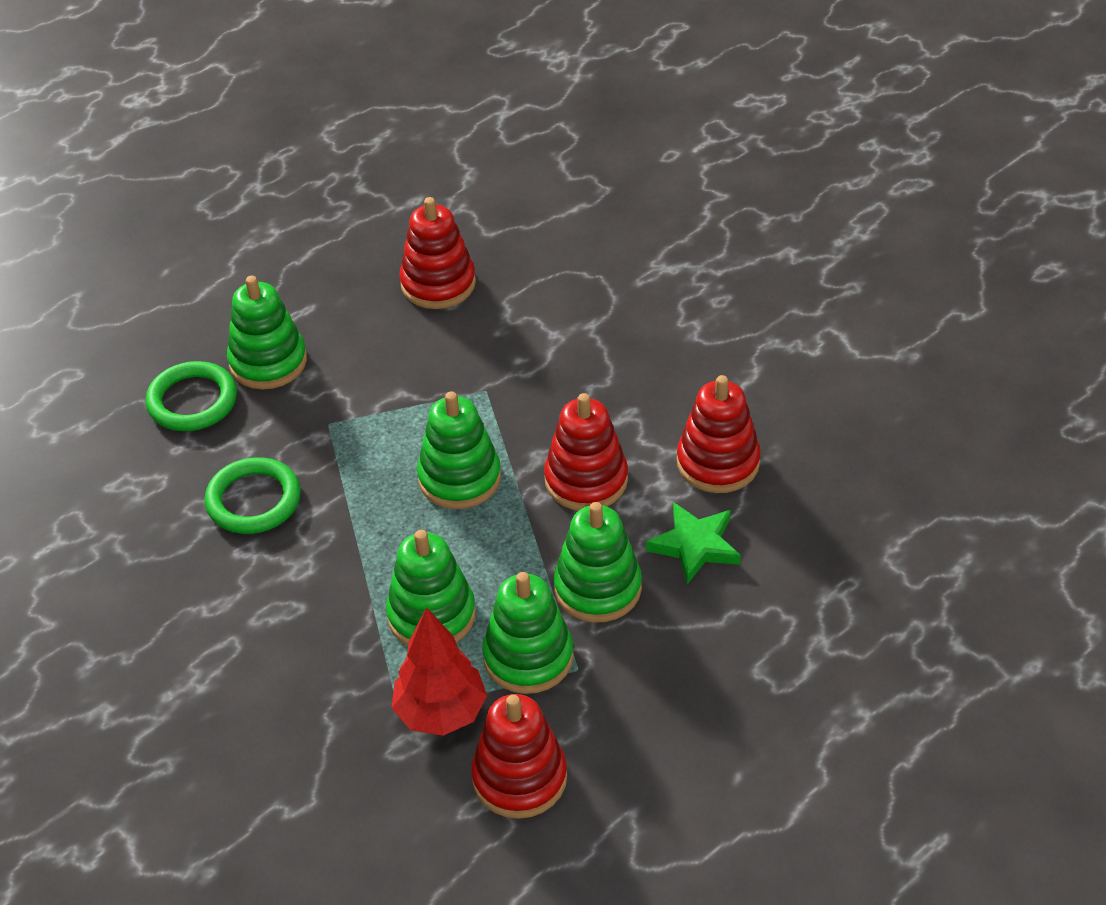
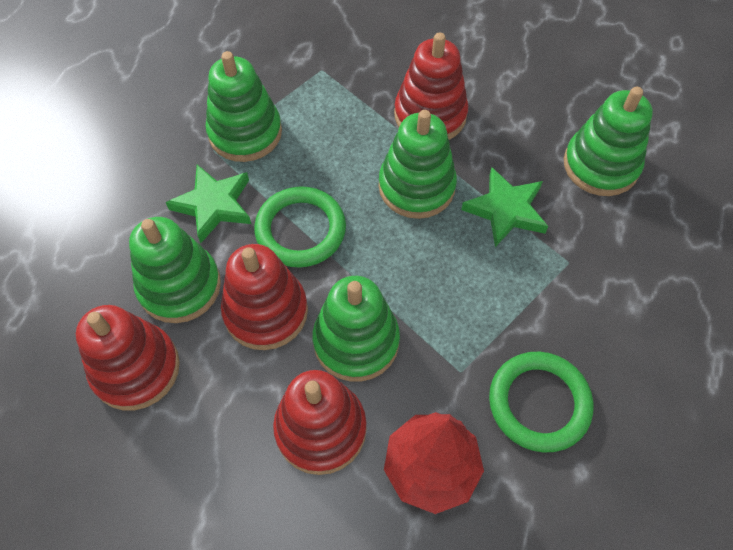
green star: 1 -> 2

